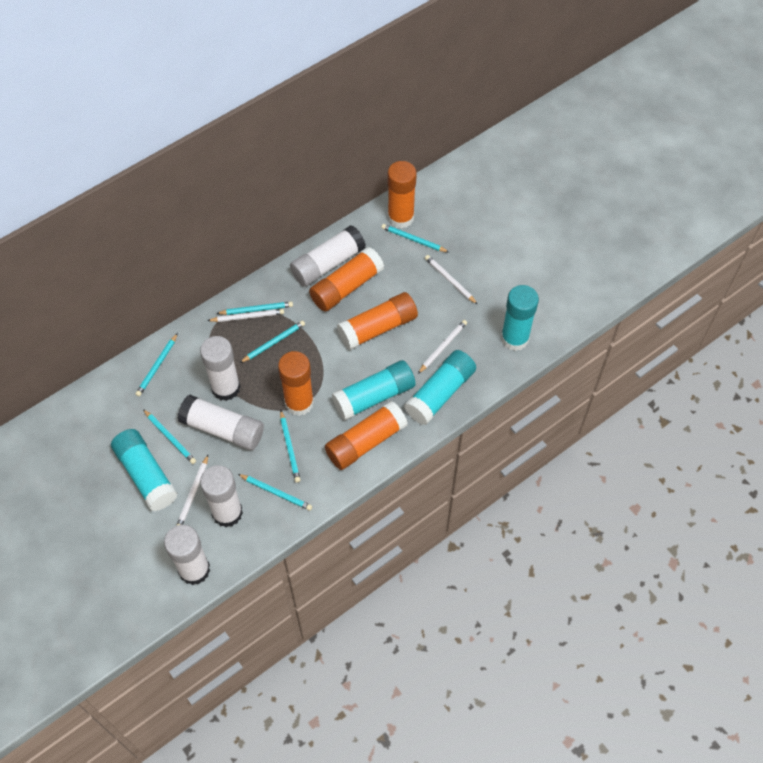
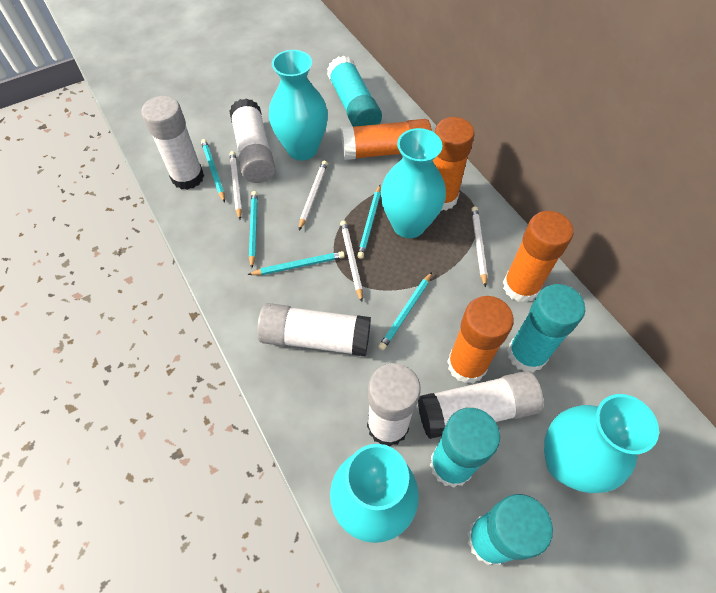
orange glue stick: 5 -> 4
turquoise pencil: 7 -> 5
turquoise vase: 0 -> 4

